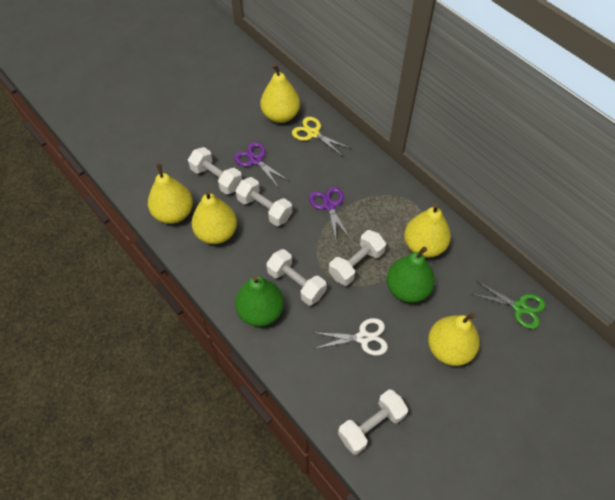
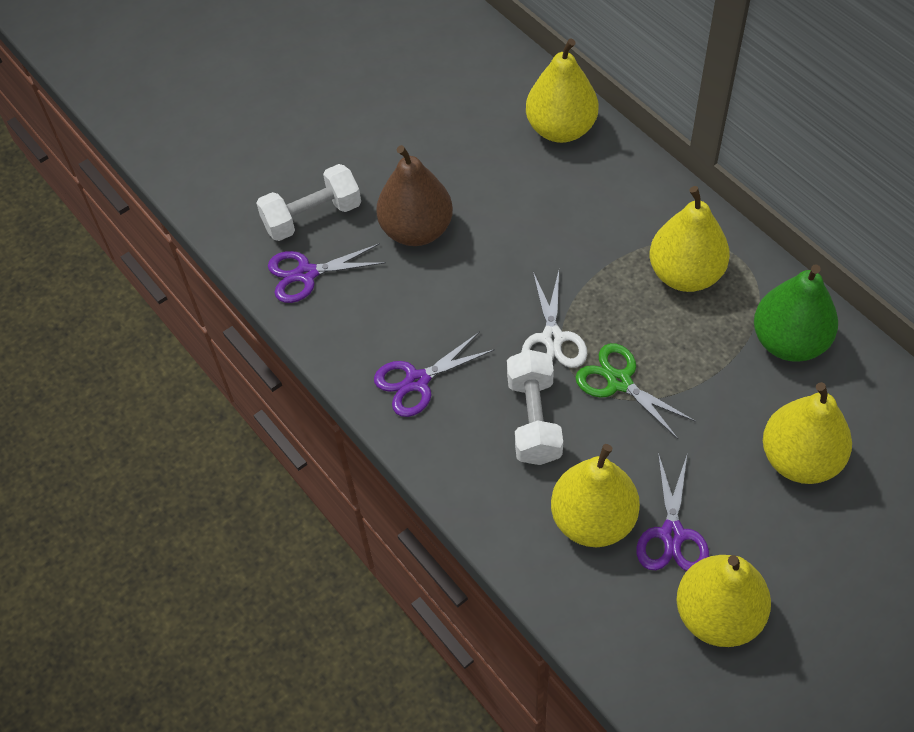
brown pear: 0 -> 1
green pear: 2 -> 1
purple scissors: 2 -> 3
white dumbbell: 5 -> 2
yellow scissors: 1 -> 0

